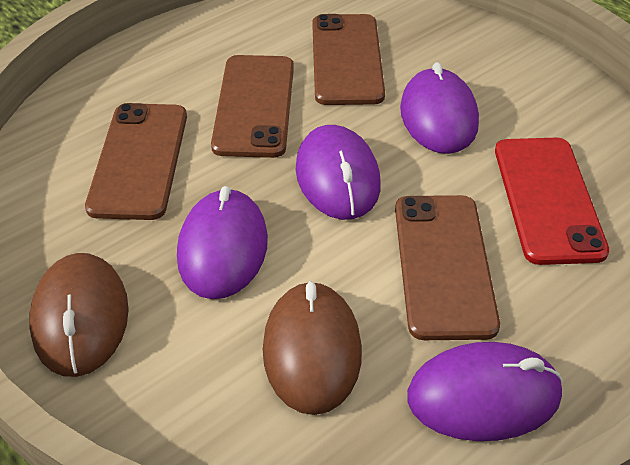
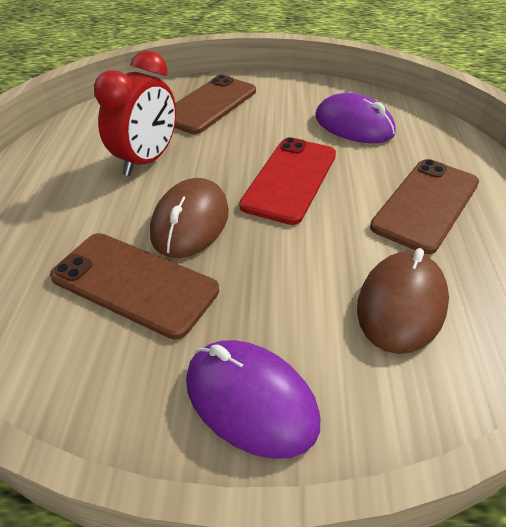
brown phone: 4 -> 3
purple mouse: 4 -> 2
red clock: 0 -> 1

